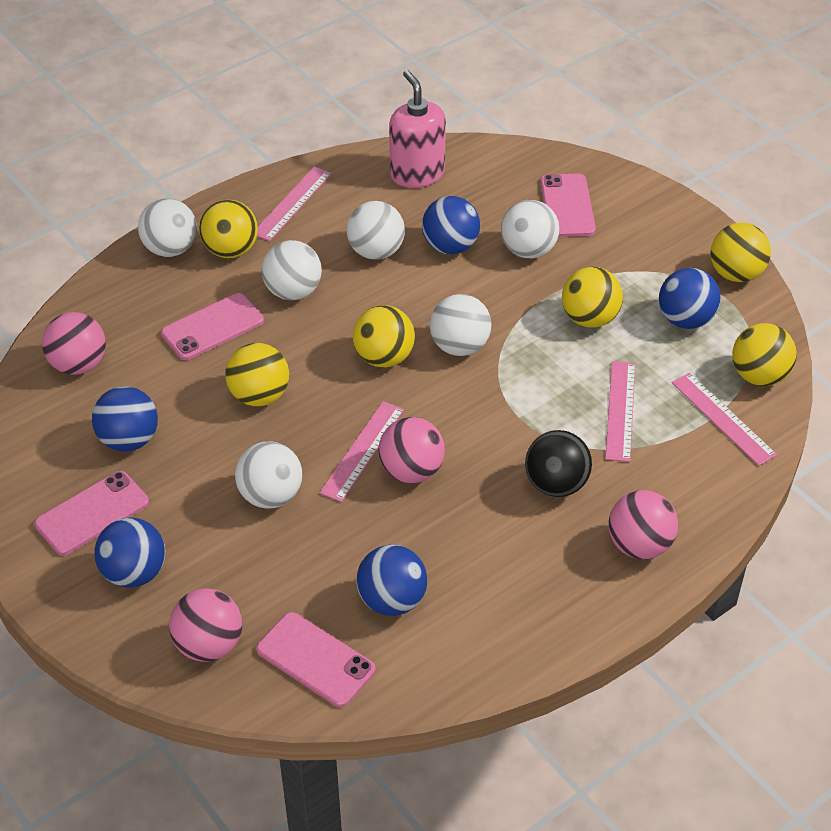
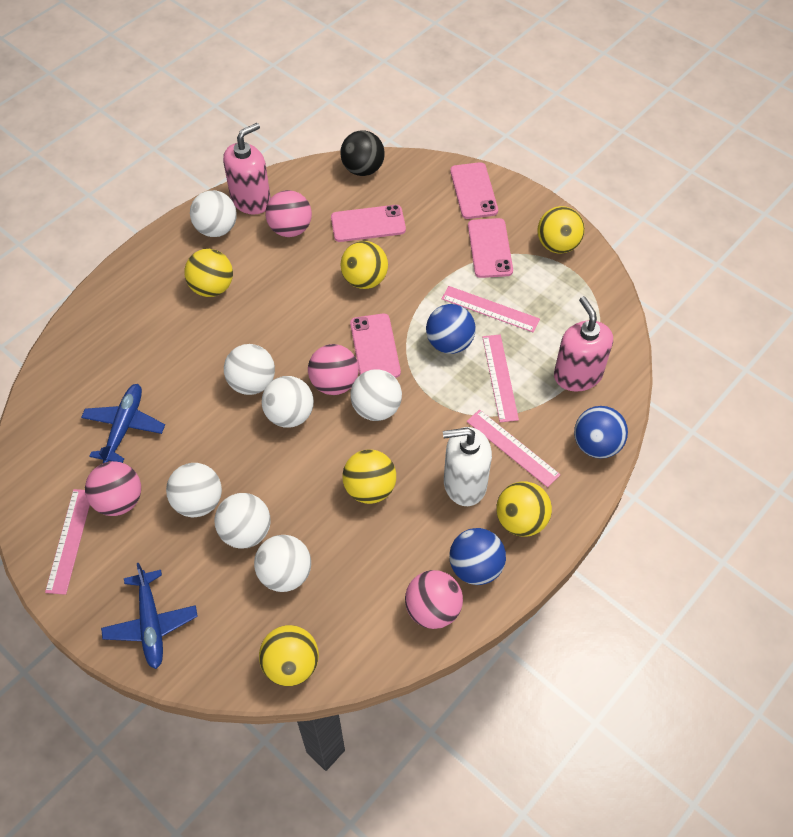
blue ball: 5 -> 3
blue plane: 0 -> 2
pink soap dispenser: 1 -> 2
white ball: 6 -> 7
white soap dispenser: 0 -> 1

